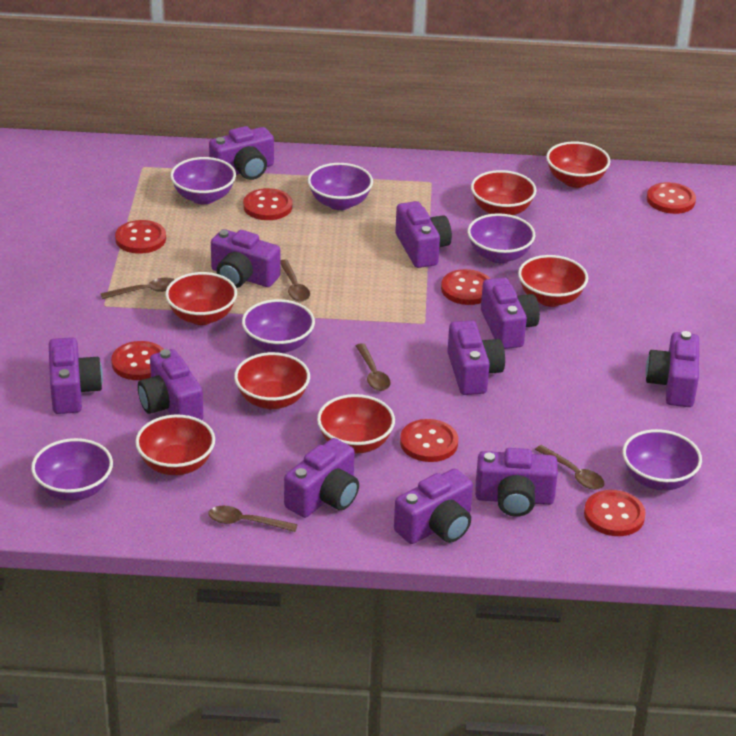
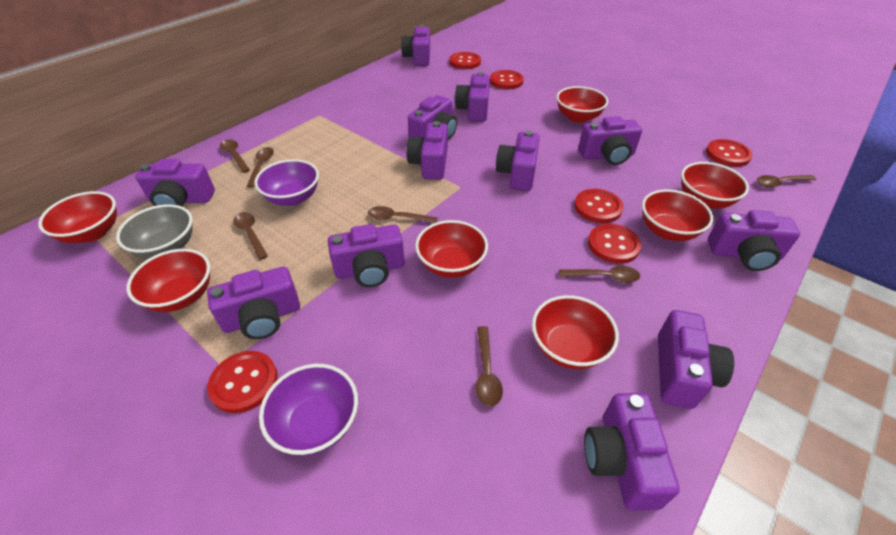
brown spoon: 5 -> 7
grey bowl: 0 -> 1
purple bowl: 6 -> 2
purple camera: 11 -> 12
red button: 7 -> 6

